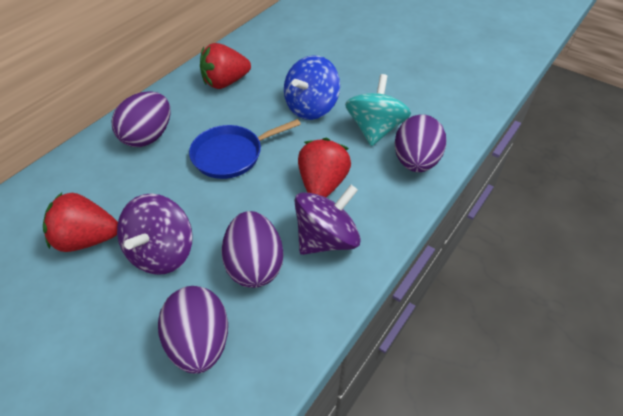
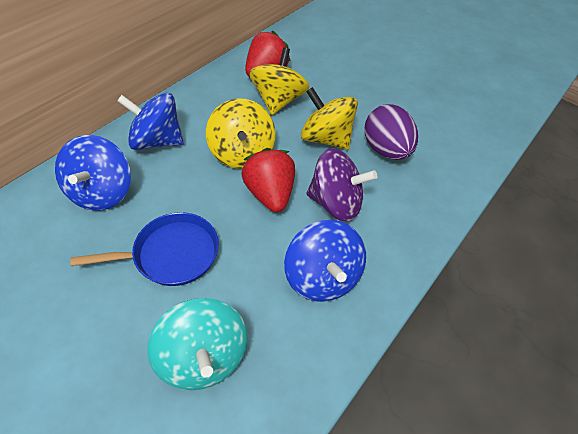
blue spinning top: 1 -> 3
purple egg: 4 -> 1
purple spinning top: 2 -> 1
red strawberry: 3 -> 2
yellow spinning top: 0 -> 3

